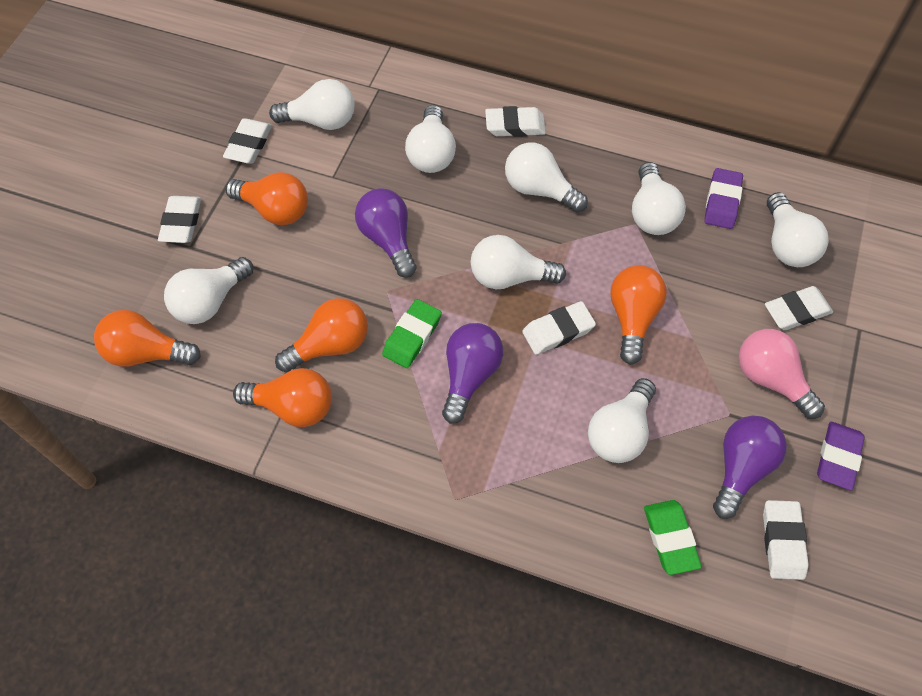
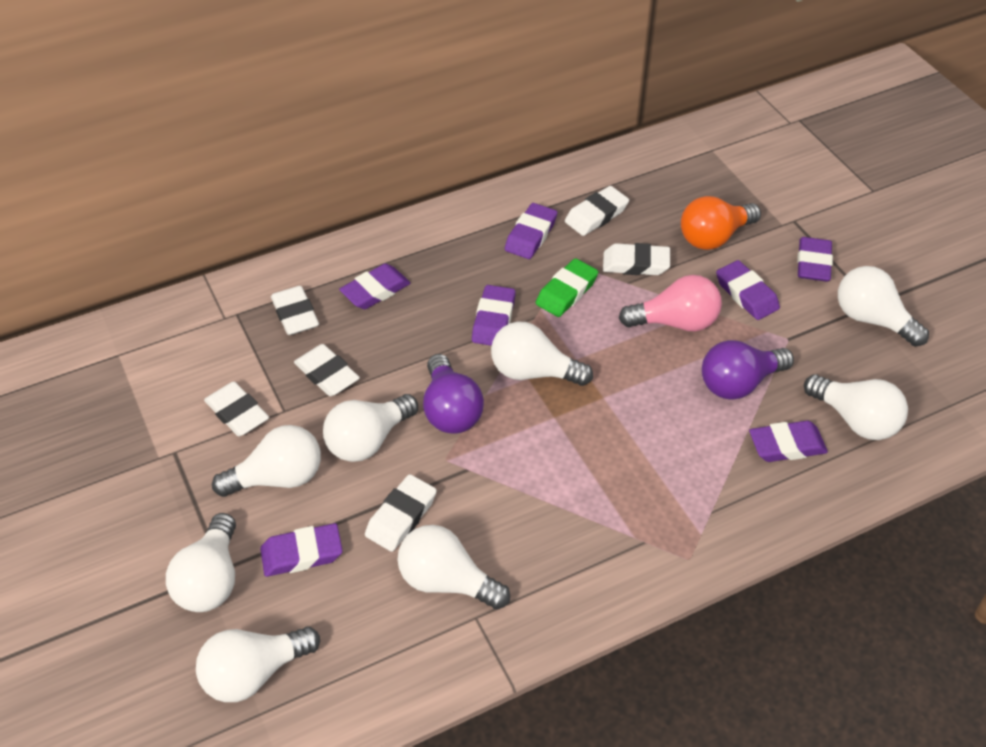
green eraser: 2 -> 1
orange light bulb: 5 -> 1
purple eraser: 2 -> 7
purple light bulb: 3 -> 2

